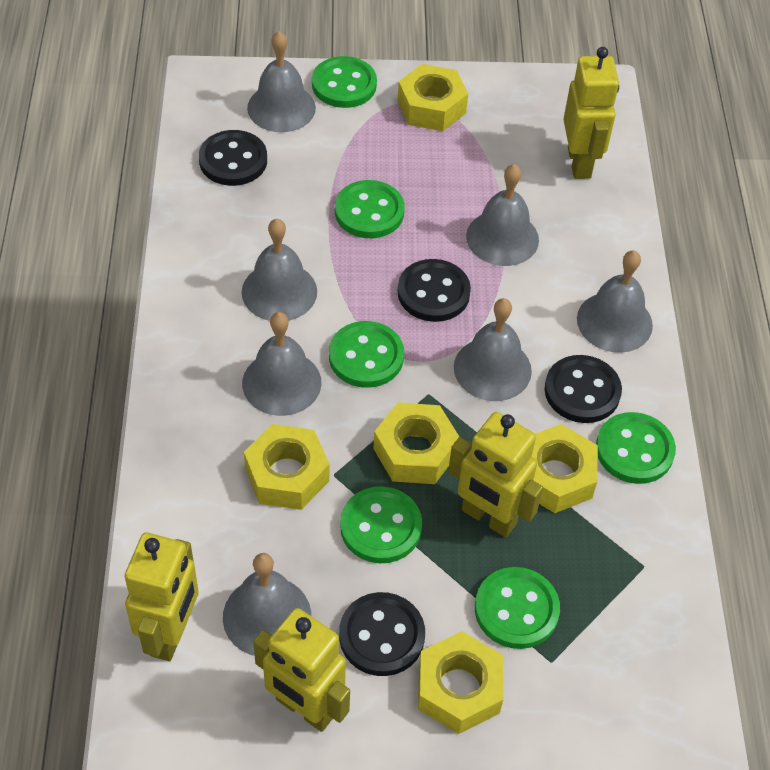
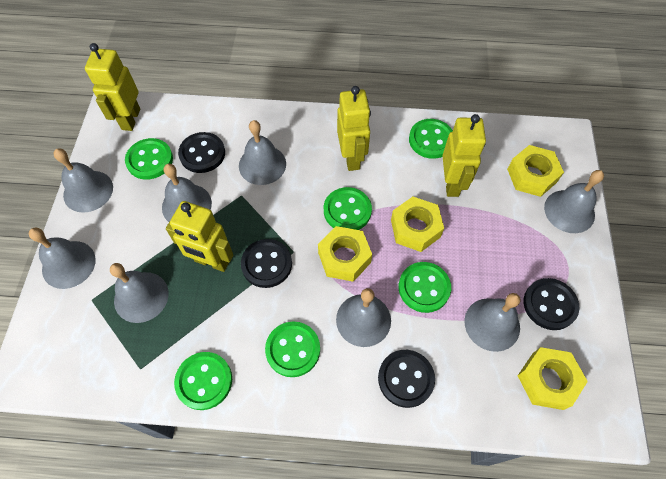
grey bell: 7 -> 8
yellow nut: 5 -> 4

